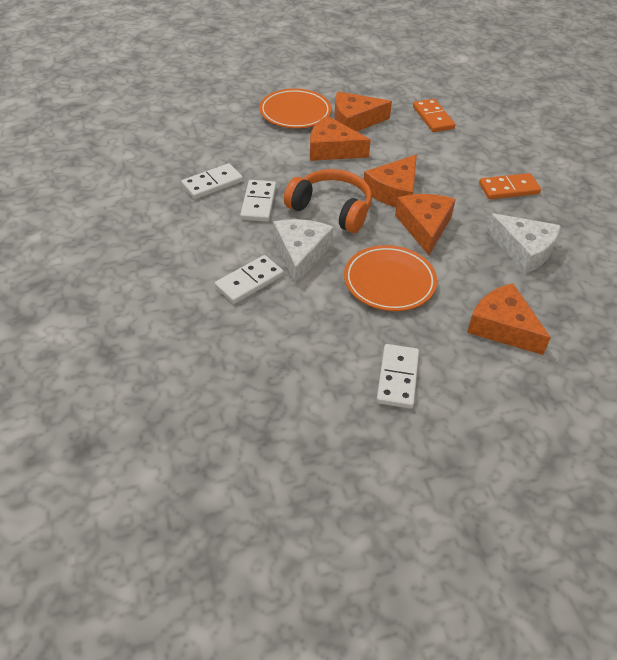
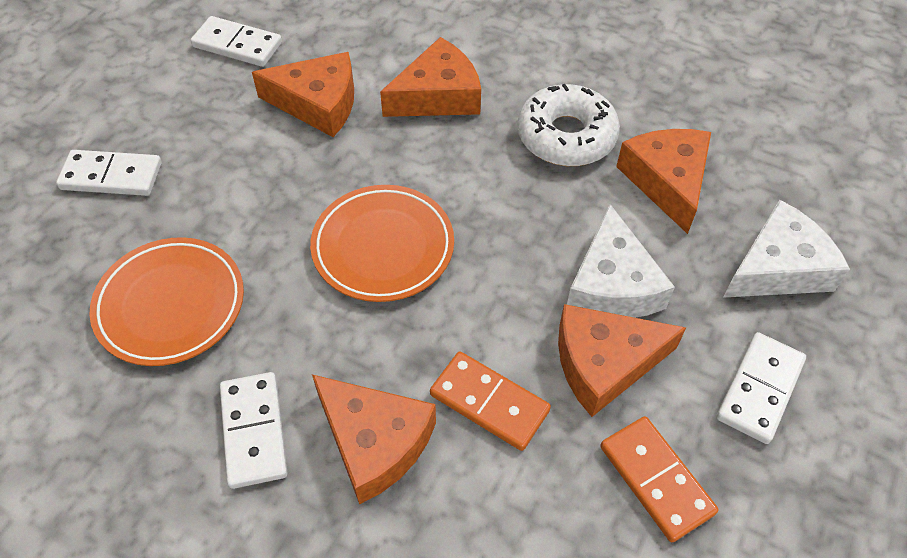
orange headphones: 1 -> 0
white donut: 0 -> 1

